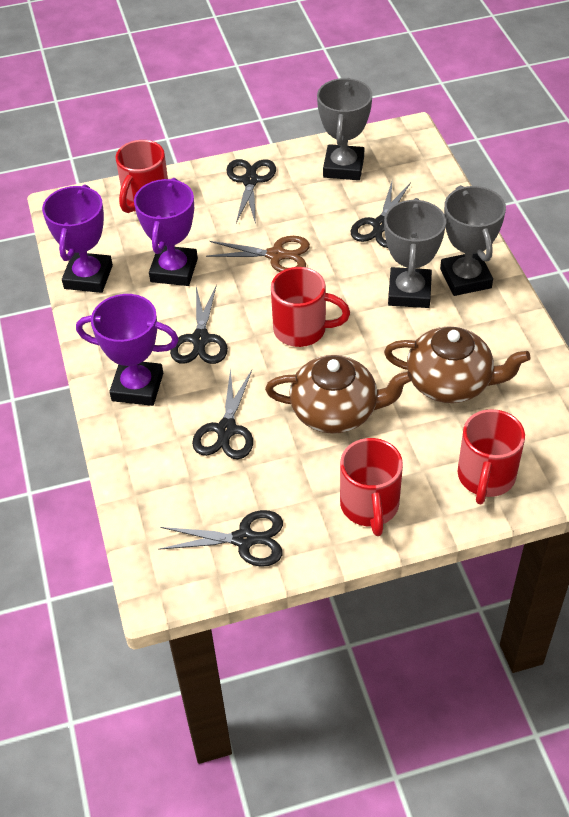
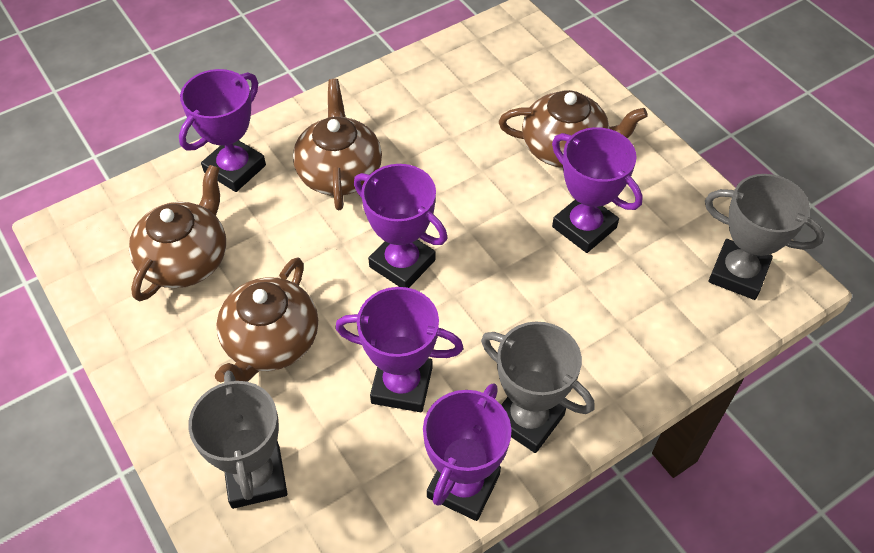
black scissors: 5 -> 0
brown scissors: 1 -> 0
brown teapot: 2 -> 4
purple trophy: 3 -> 5
red mug: 4 -> 0

